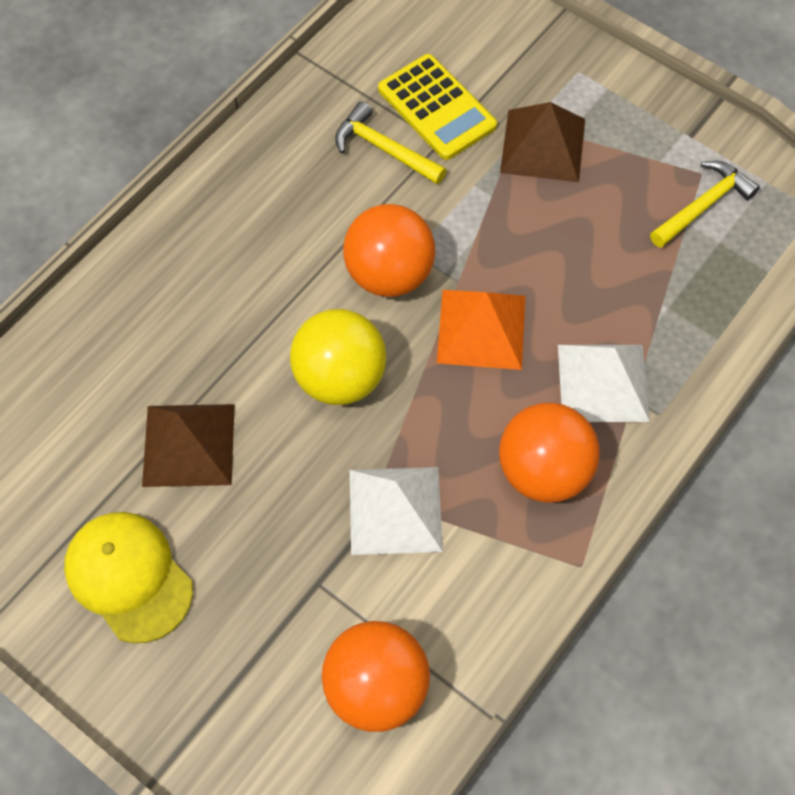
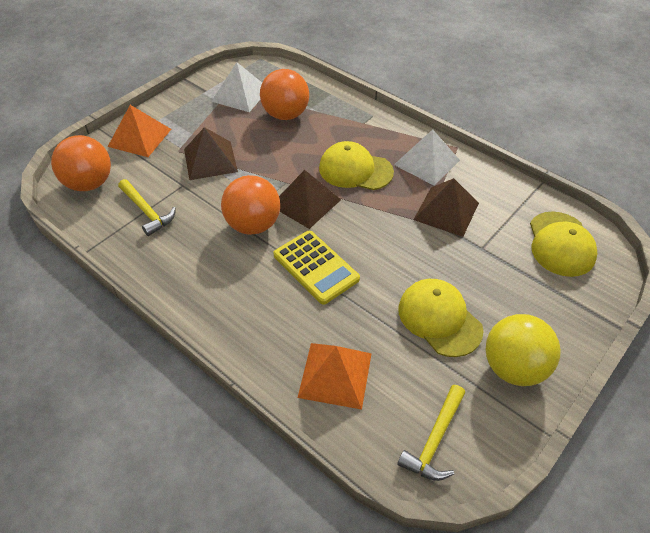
brown pyramid: 2 -> 3
orange pyramid: 1 -> 2
yellow cap: 1 -> 3

